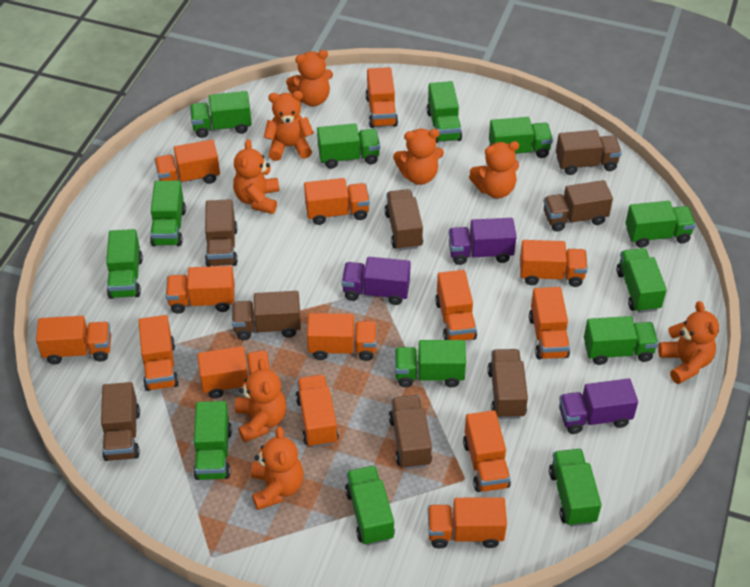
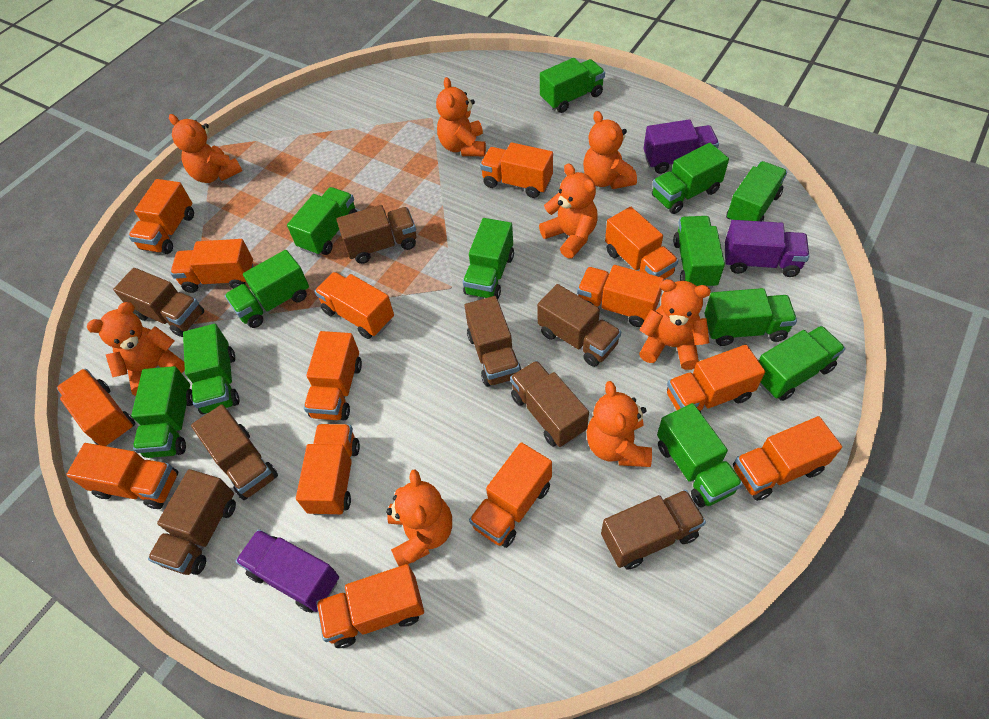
green truck: 13 -> 12

